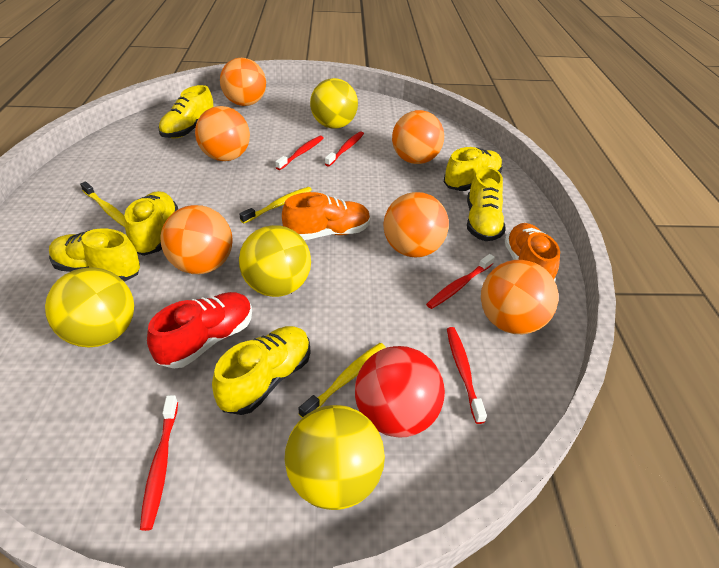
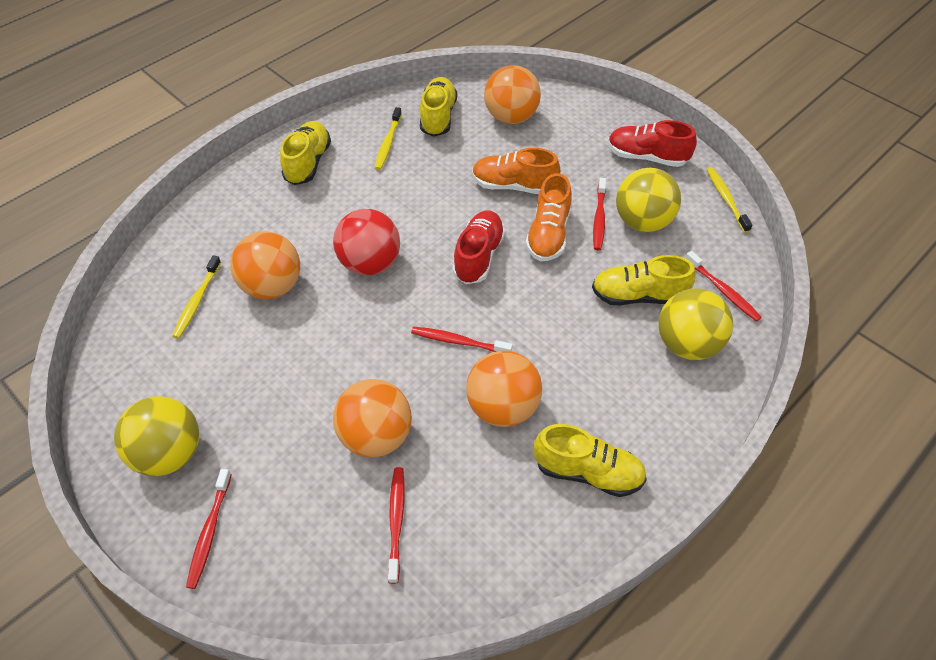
orange ball: 6 -> 4
red shoe: 1 -> 2
yellow ball: 4 -> 3
yellow shoe: 6 -> 4

